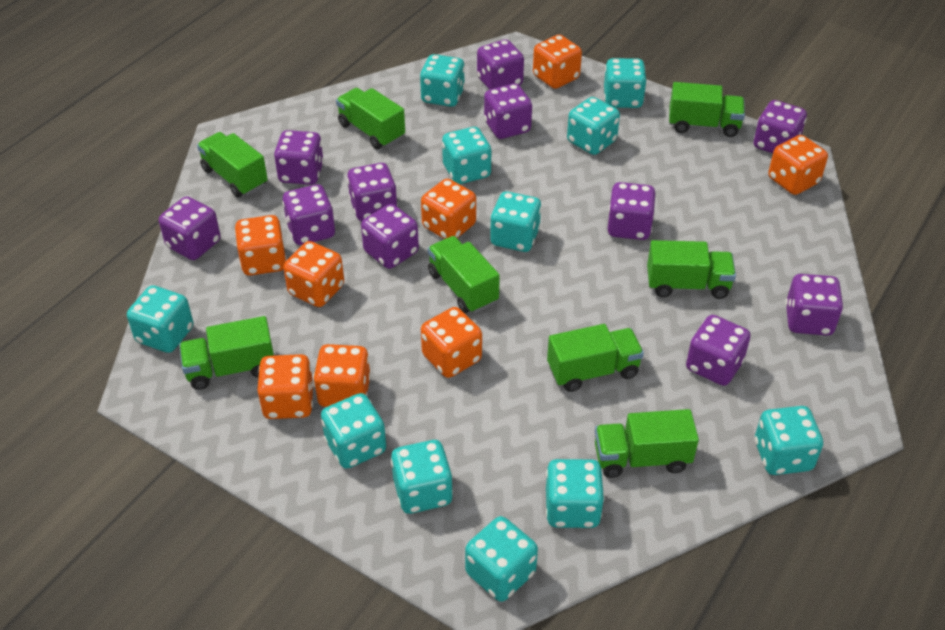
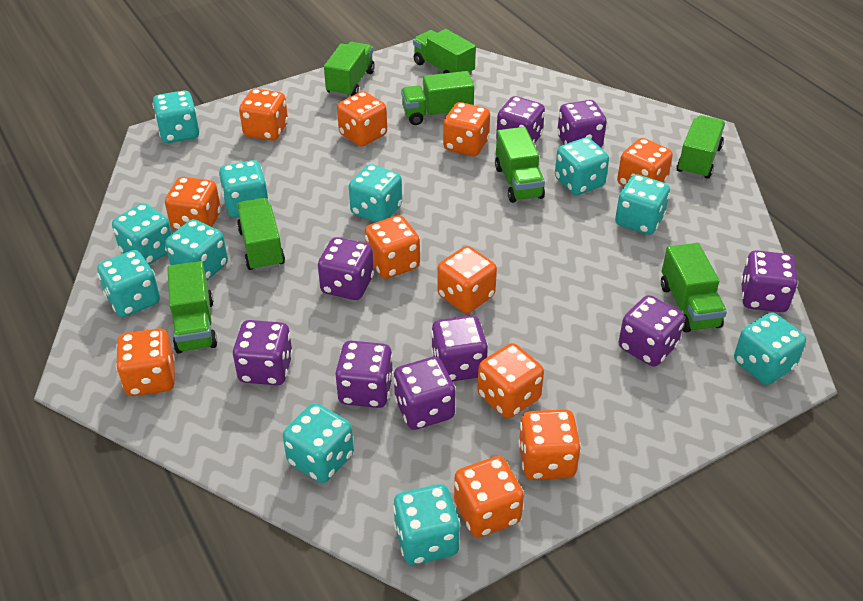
orange dice: 8 -> 11
purple dice: 11 -> 9

